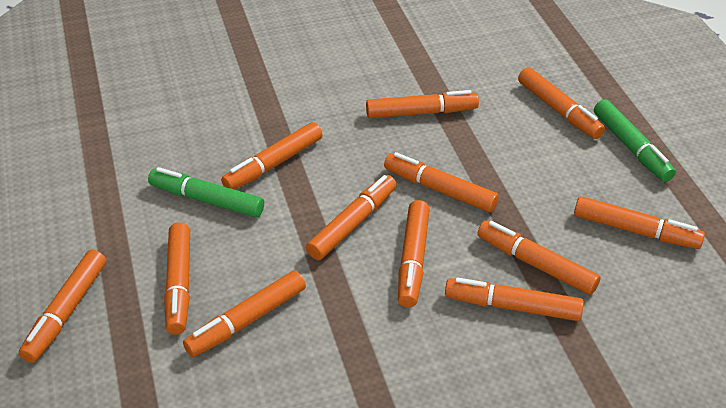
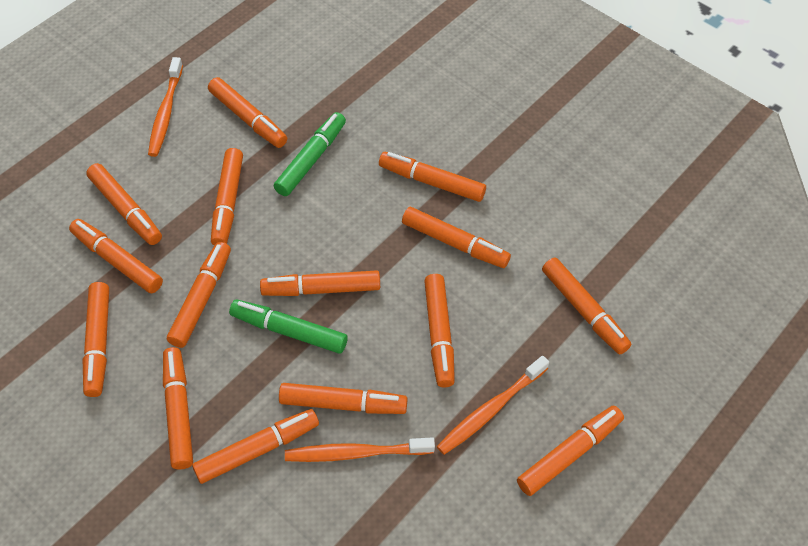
orange marker: 12 -> 15
orange toothbrush: 0 -> 3

